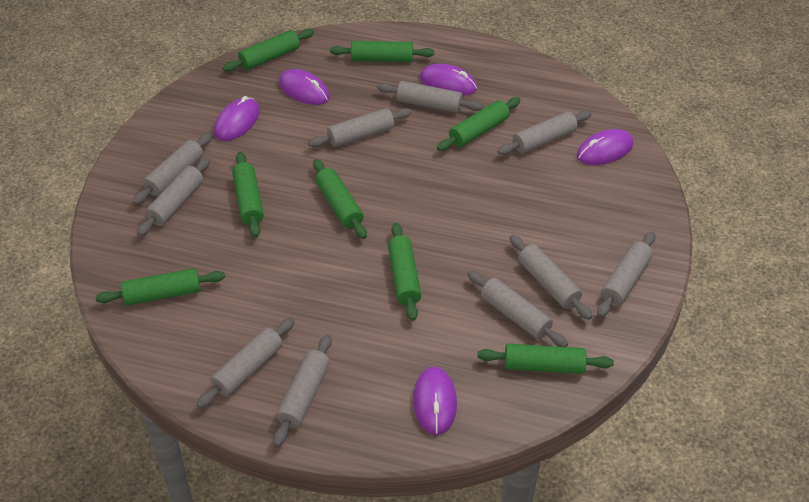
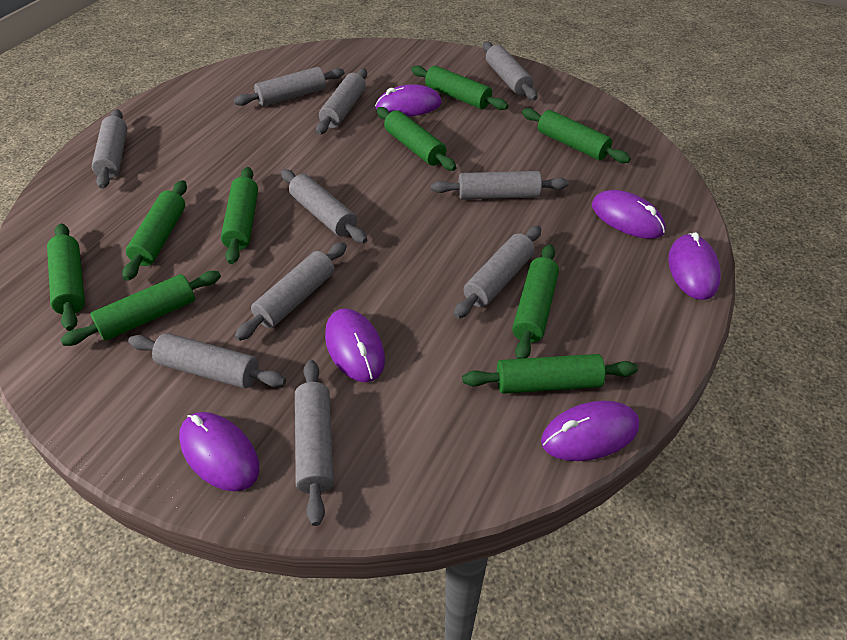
green rolling pin: 8 -> 9
purple mouse: 5 -> 6

